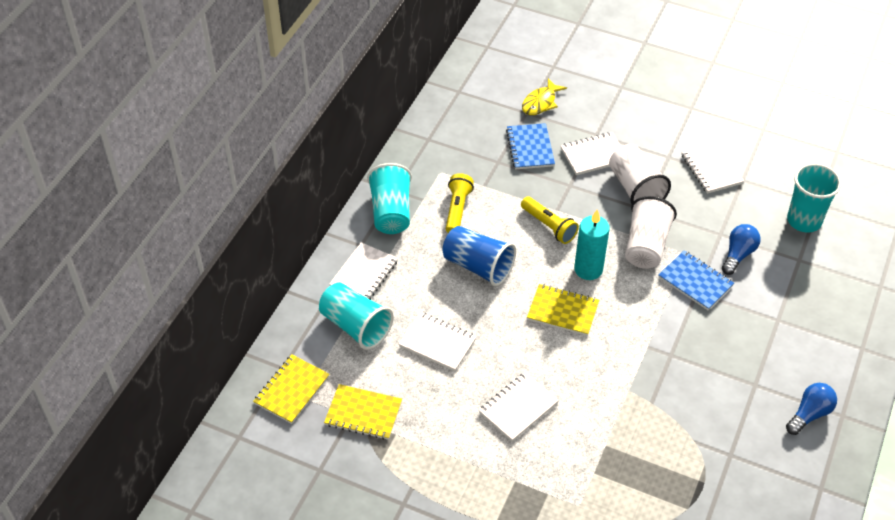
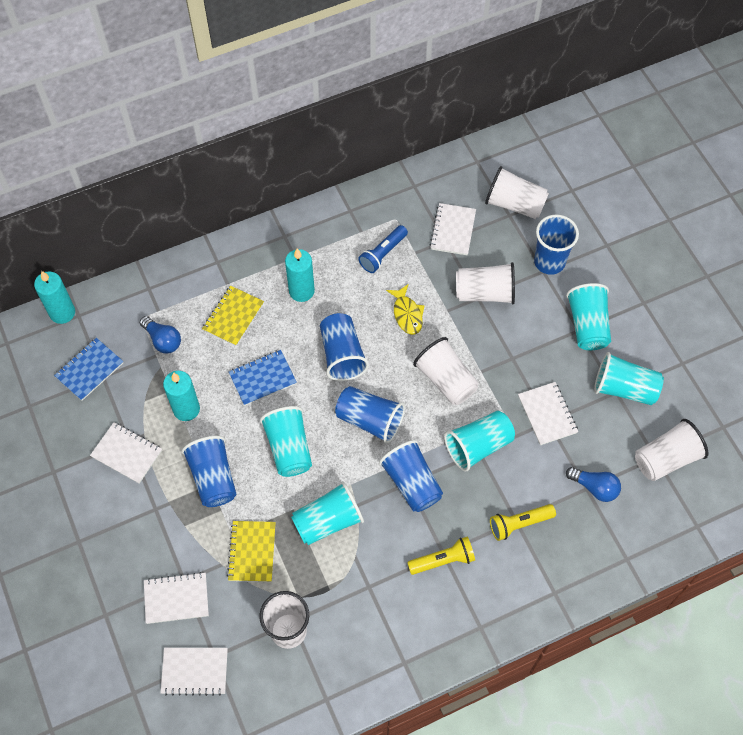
blue cup: 1 -> 5
blue flashlight: 0 -> 1
turquoise candle: 1 -> 3
turquoise cup: 3 -> 5
white cup: 2 -> 5
yellow notebook: 3 -> 2

